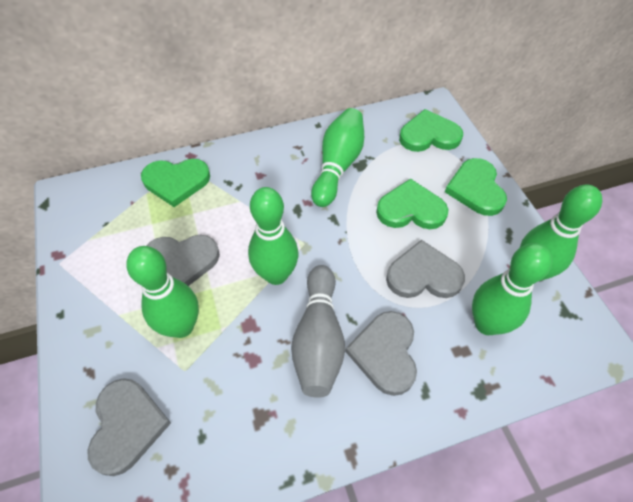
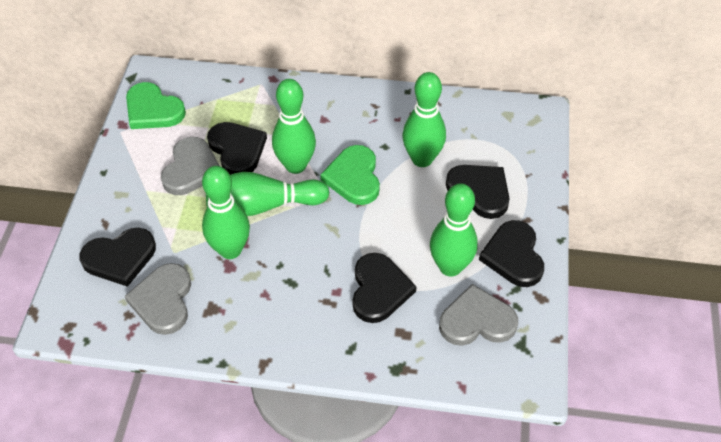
black heart: 0 -> 5
green heart: 4 -> 2
grey bowling pin: 1 -> 0
grey heart: 4 -> 3

